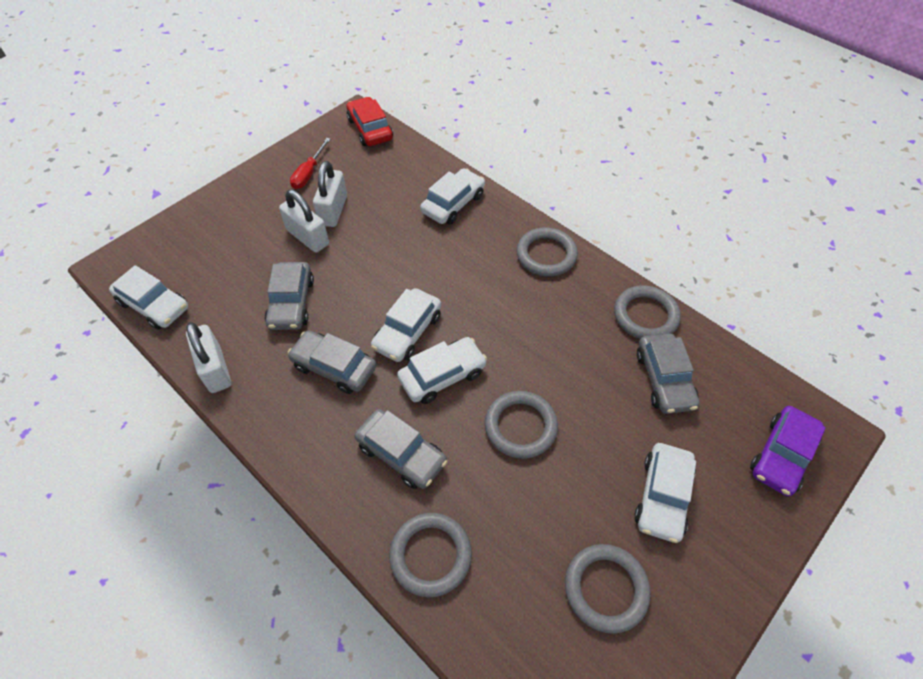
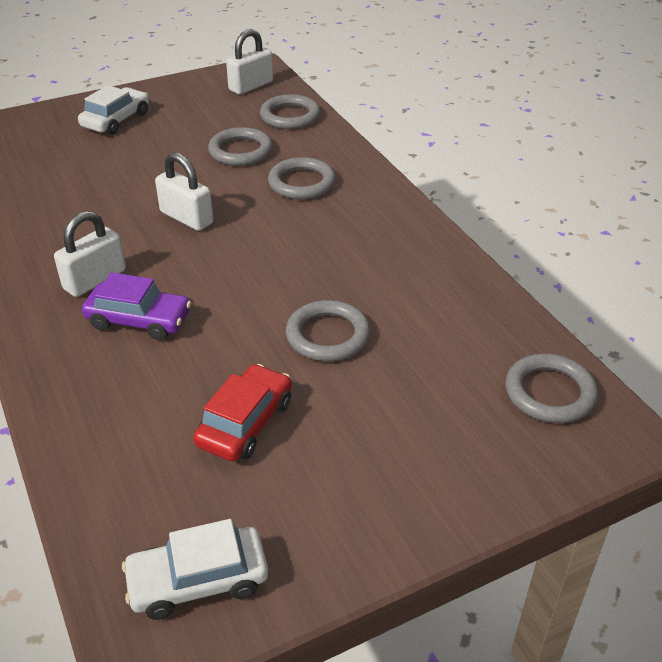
grey car: 4 -> 0
red screwdriver: 1 -> 0
white car: 5 -> 2

